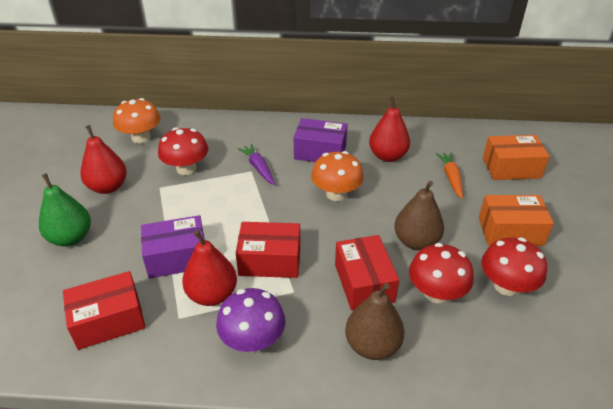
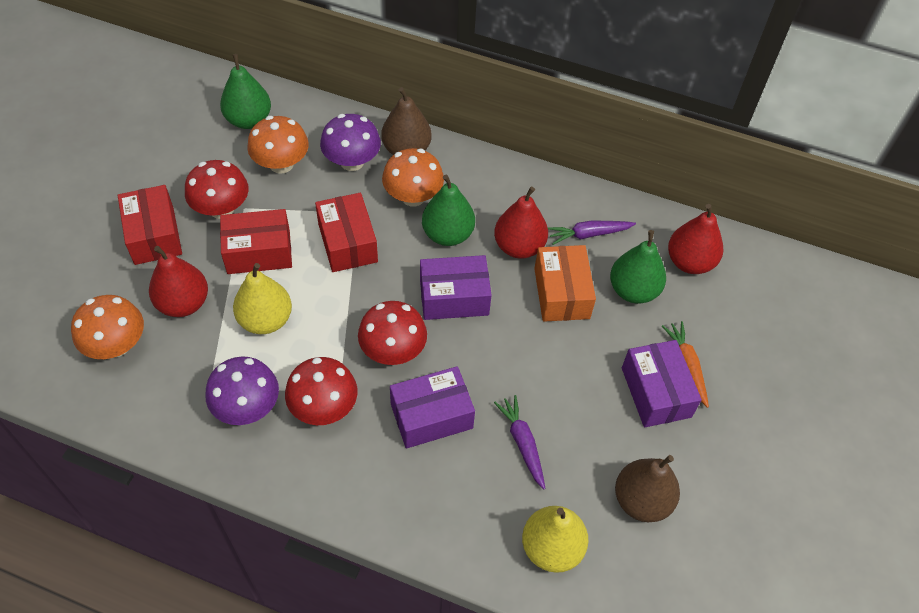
green pear: 1 -> 3
orange box: 2 -> 1
orange mushroom: 2 -> 3
purple box: 2 -> 3
purple carrot: 1 -> 2
purple mushroom: 1 -> 2
yellow pear: 0 -> 2

